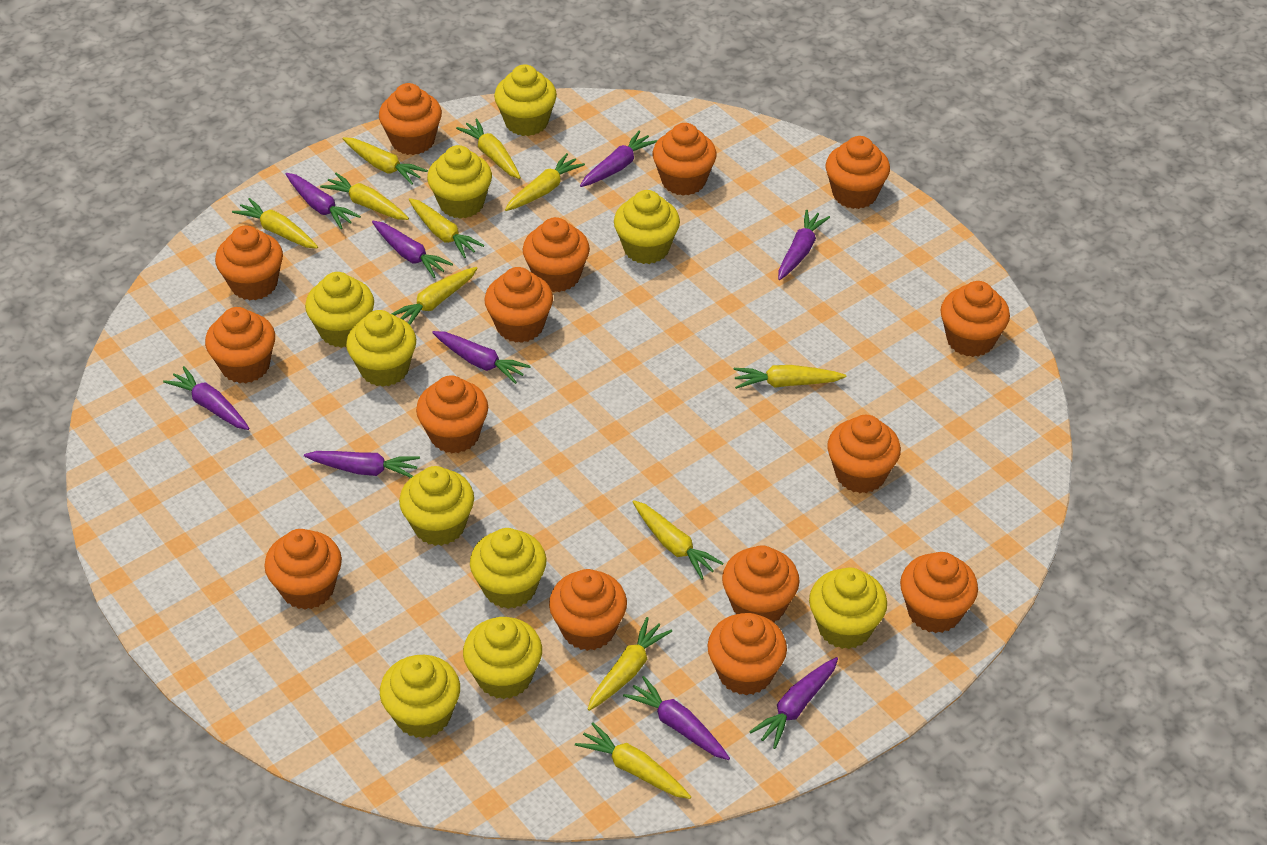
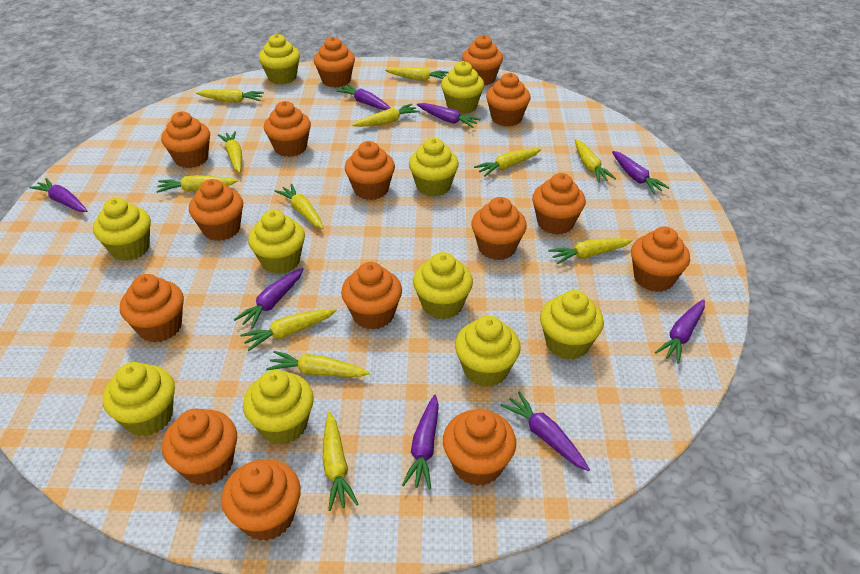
purple carrot: 9 -> 8
yellow carrot: 11 -> 12

